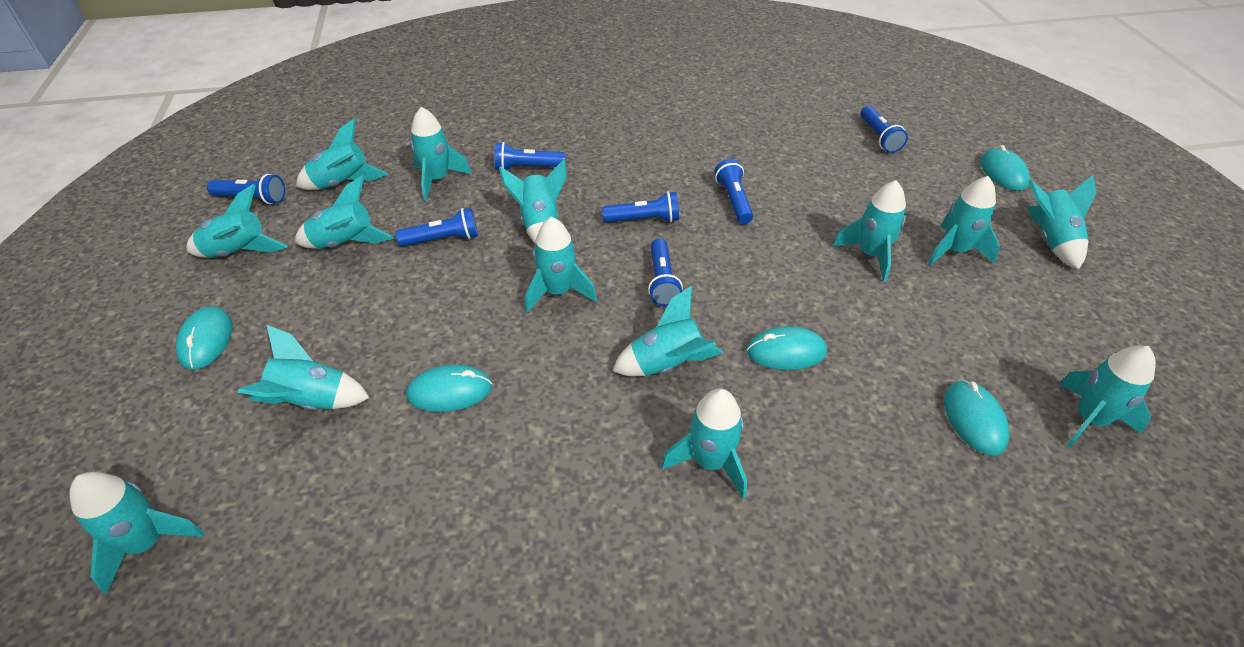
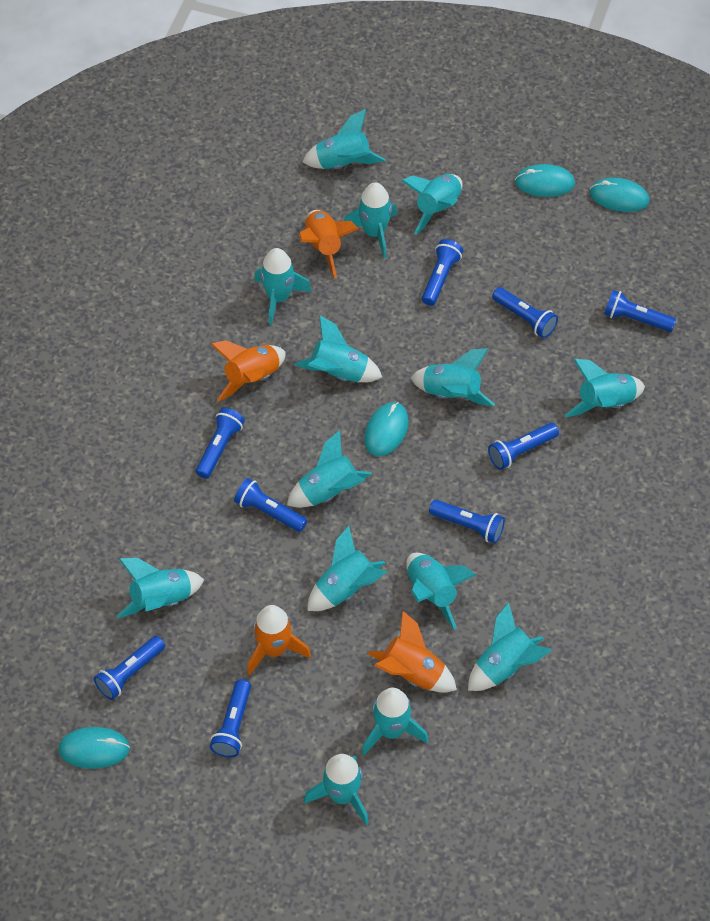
blue flashlight: 7 -> 9
orange rocket: 0 -> 4
turquoise mouse: 5 -> 4

